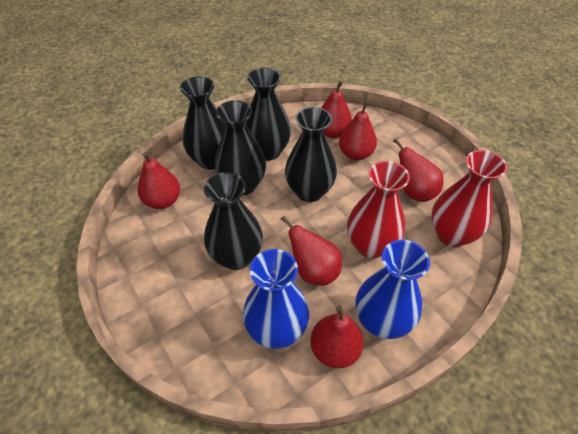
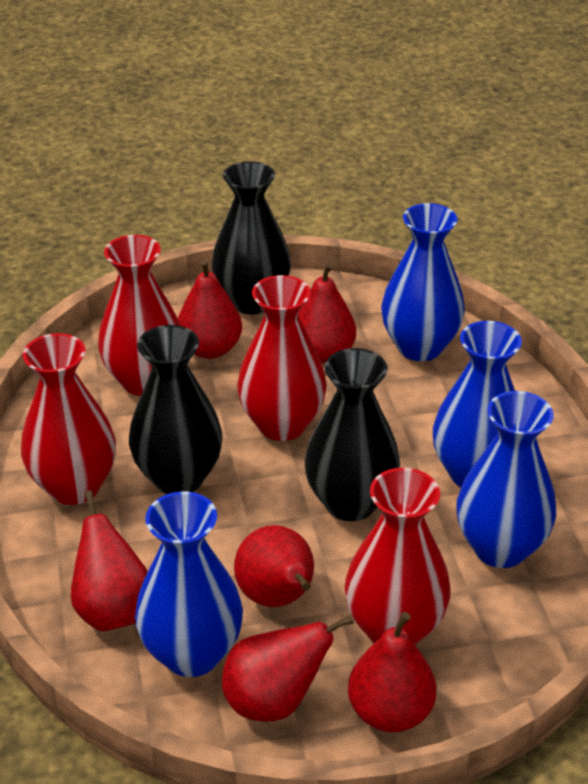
black vase: 5 -> 3
blue vase: 2 -> 4
red vase: 2 -> 4

